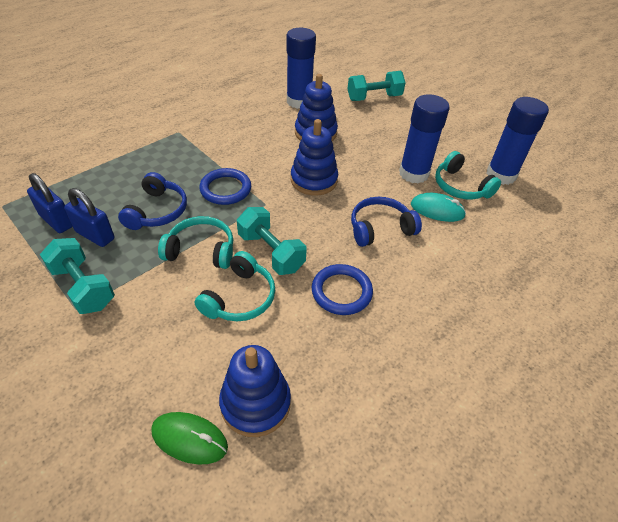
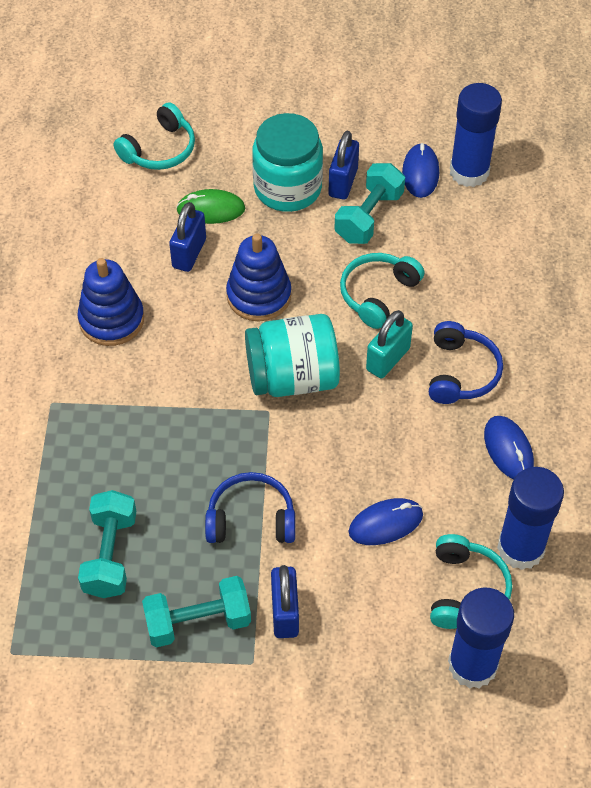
blue mouse: 0 -> 3
blue padlock: 2 -> 3
blue ring: 2 -> 0
blue stacking toy: 3 -> 2
turquoise jar: 0 -> 2
turquoise mouse: 1 -> 0
turquoise padlock: 0 -> 1

